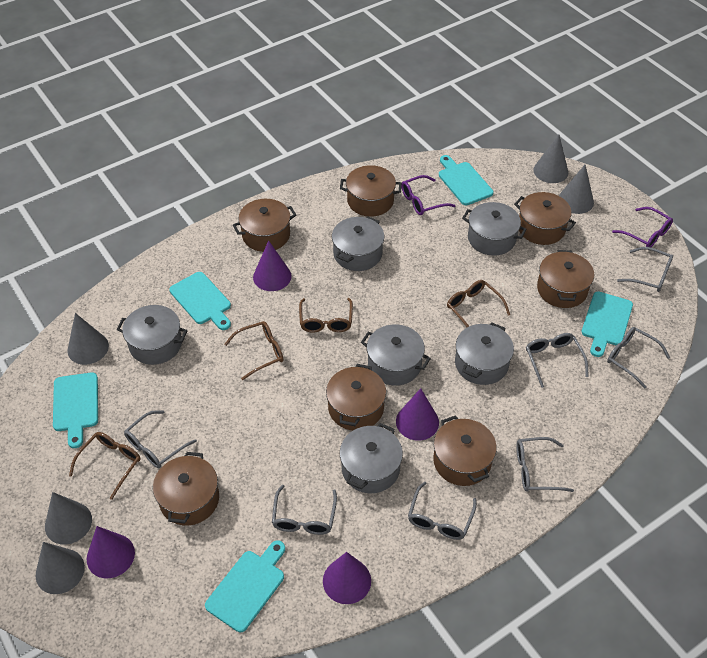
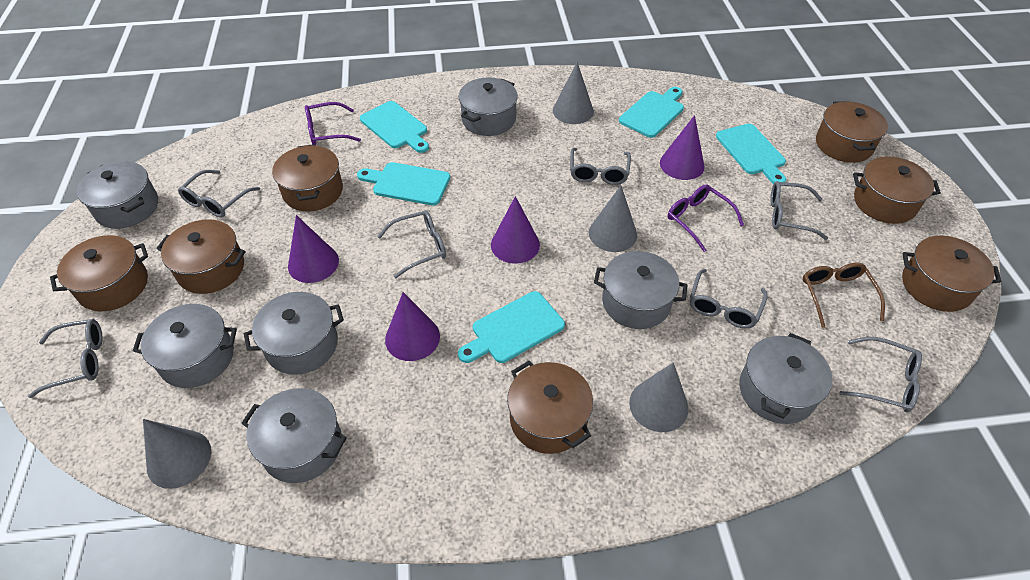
brown glasses: 4 -> 1
grey cone: 5 -> 4
grey pot: 6 -> 7

